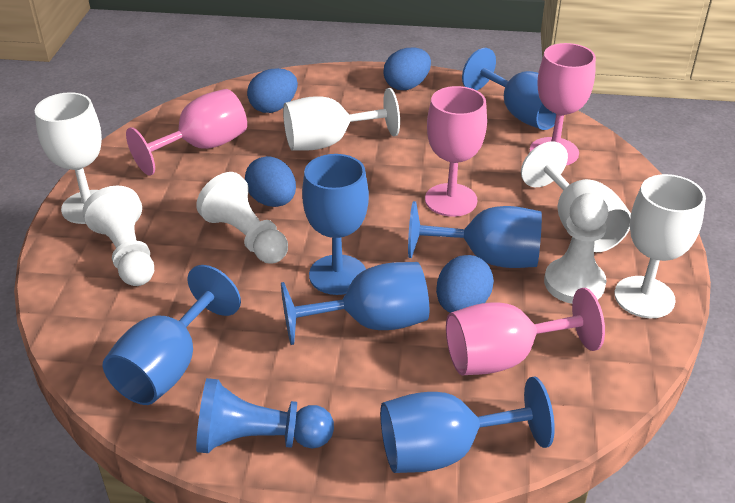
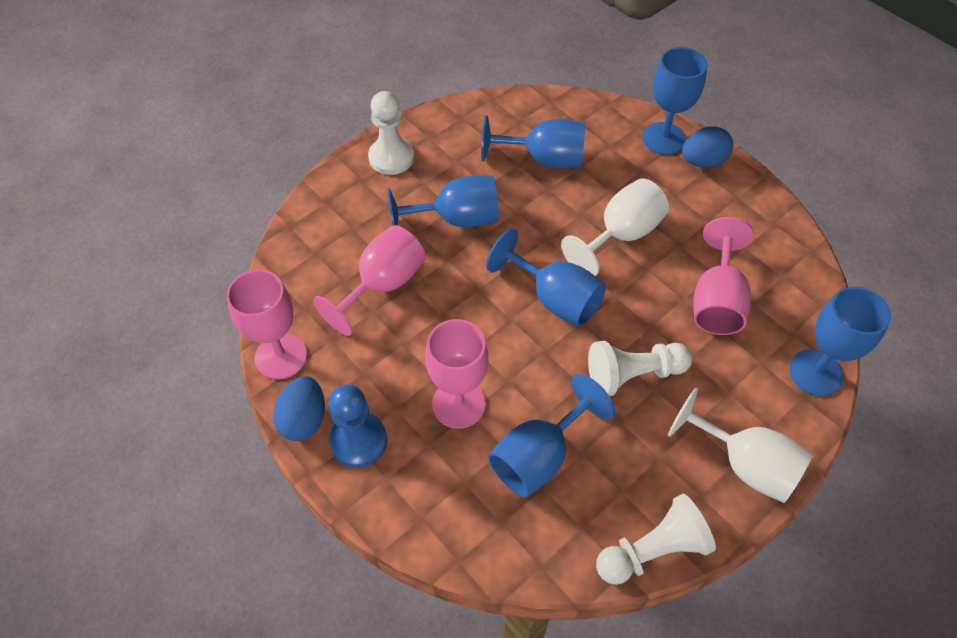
blue egg: 4 -> 2
white goblet: 4 -> 2

